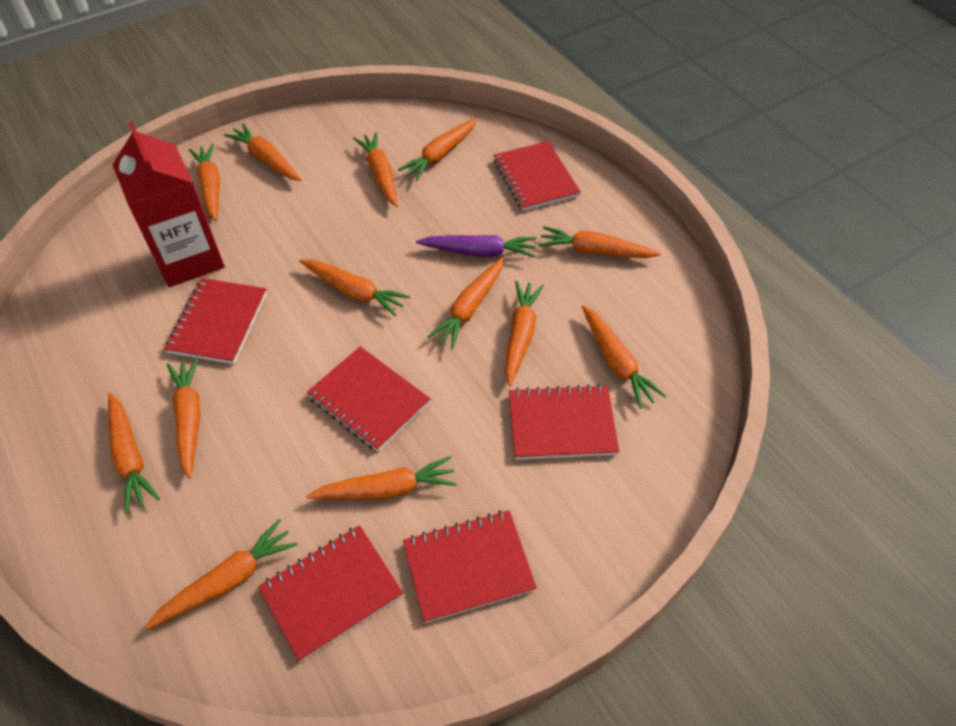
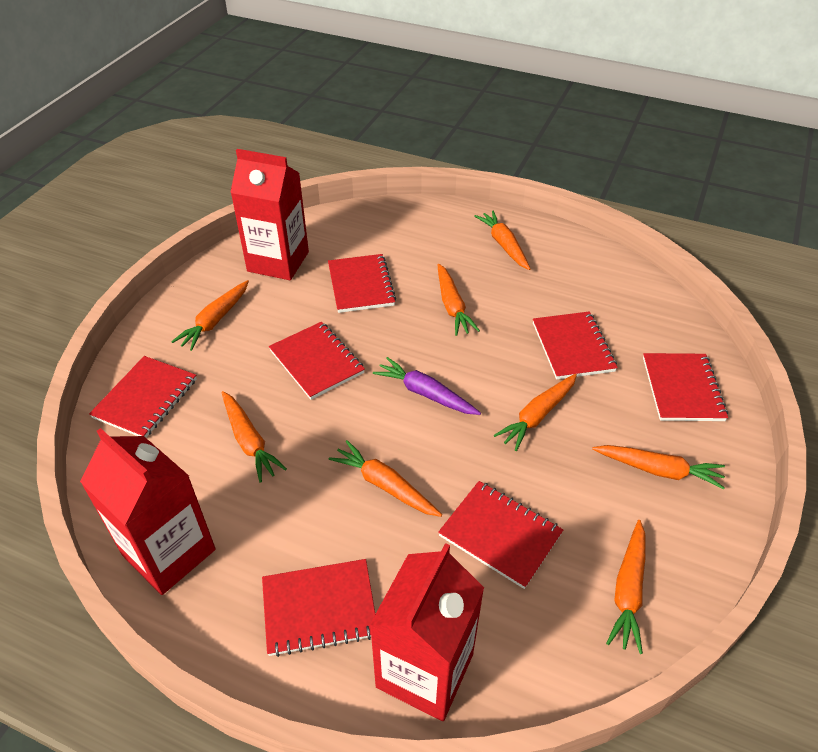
orange carrot: 13 -> 8
red carton: 1 -> 3
red notebook: 6 -> 7

